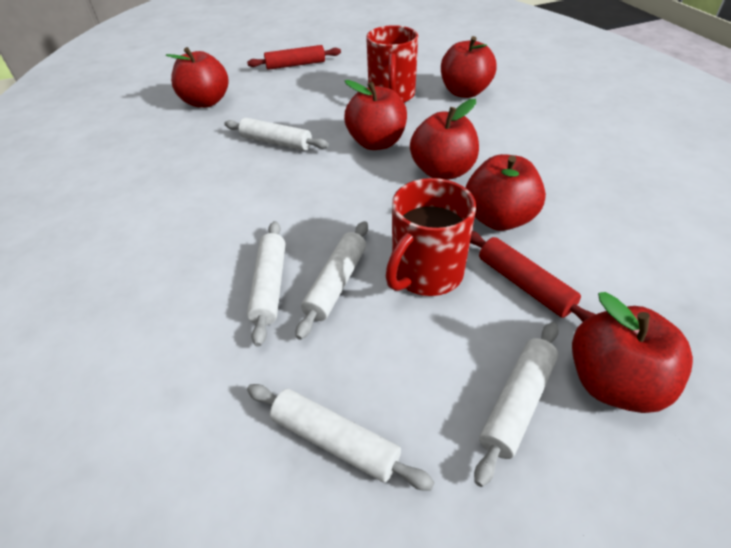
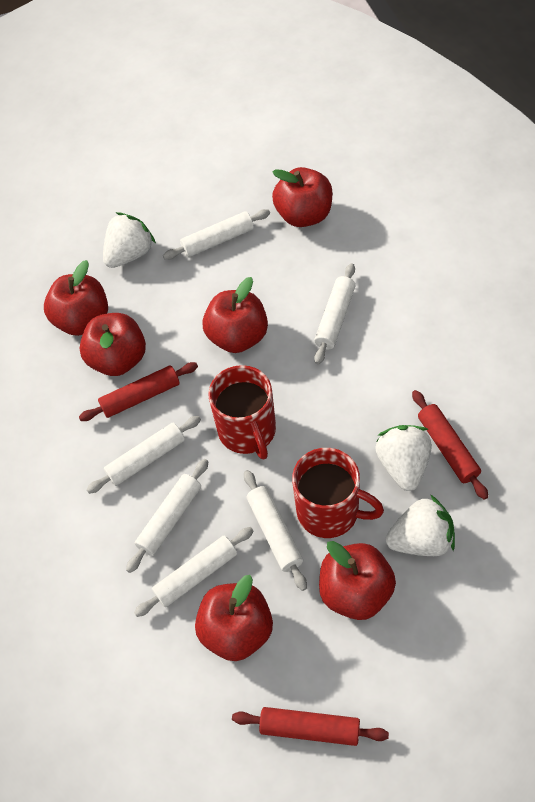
red rolling pin: 2 -> 3
white rolling pin: 5 -> 6
white strawberry: 0 -> 3

